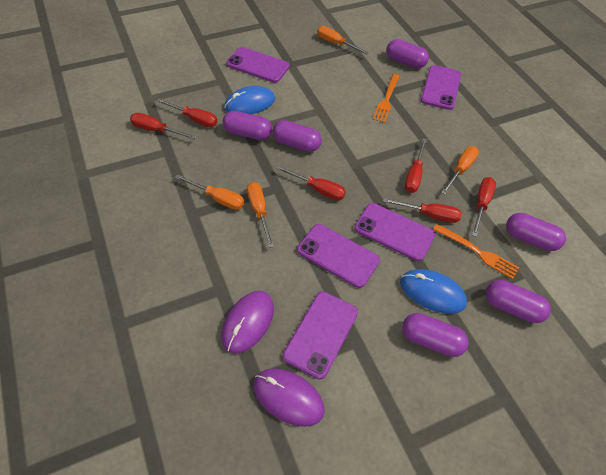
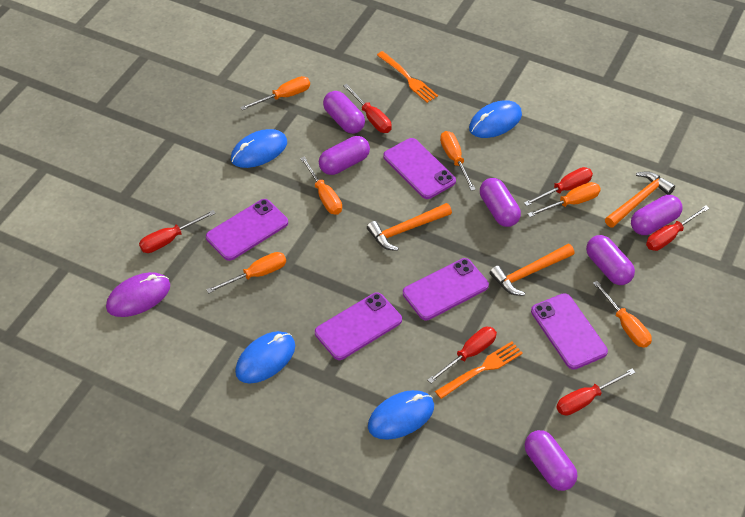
blue mouse: 2 -> 4
orange hammer: 0 -> 3
orange screwdriver: 4 -> 6
purple mouse: 2 -> 1

